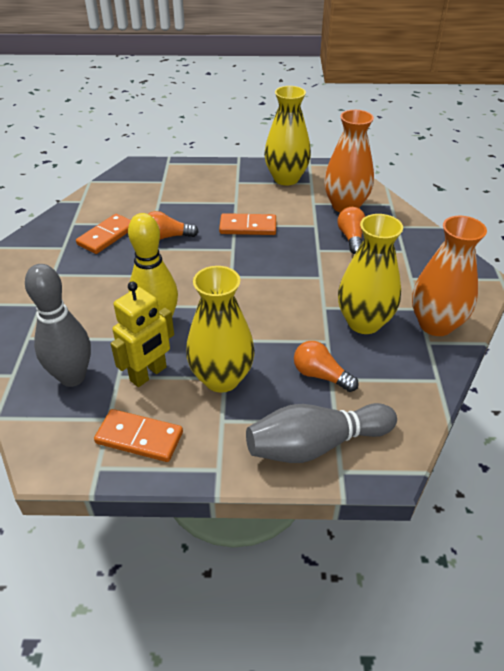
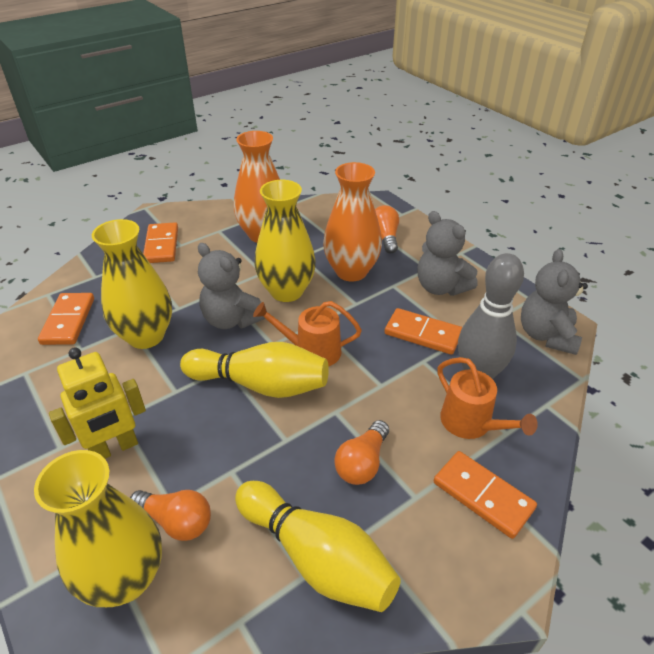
grey bowling pin: 2 -> 1
grey teddy bear: 0 -> 3
orange domino: 3 -> 4
orange watering can: 0 -> 2
yellow bowling pin: 1 -> 2

